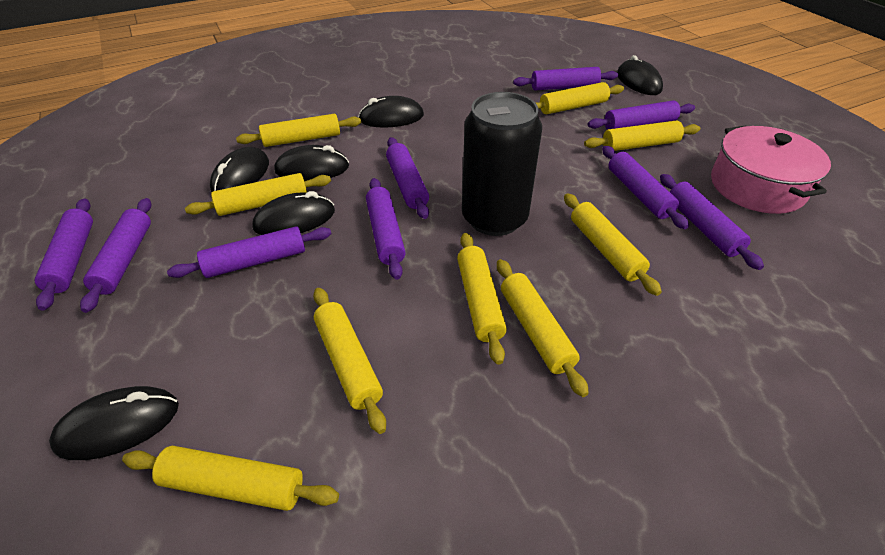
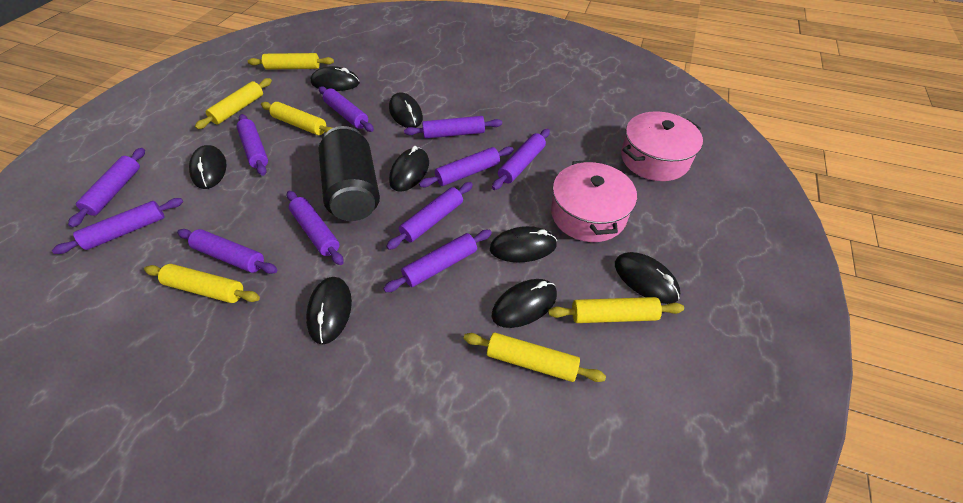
black mouse: 6 -> 8
pink pot: 1 -> 2
purple rolling pin: 9 -> 11
yellow rolling pin: 9 -> 6

